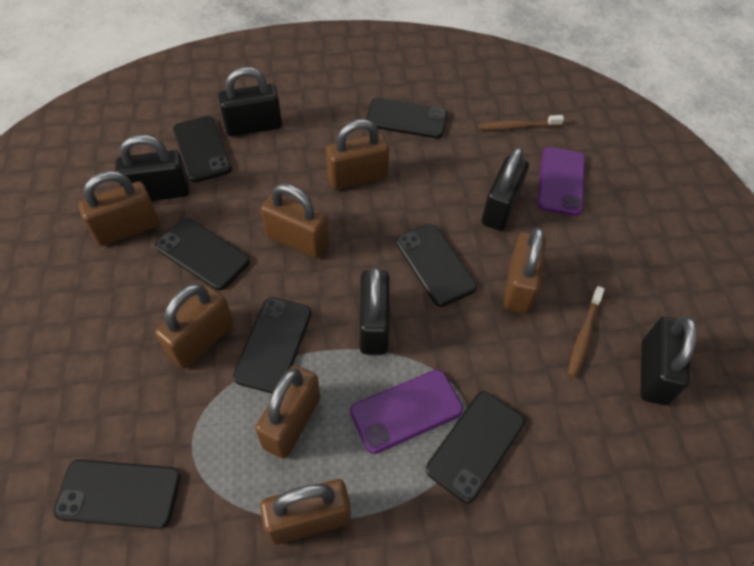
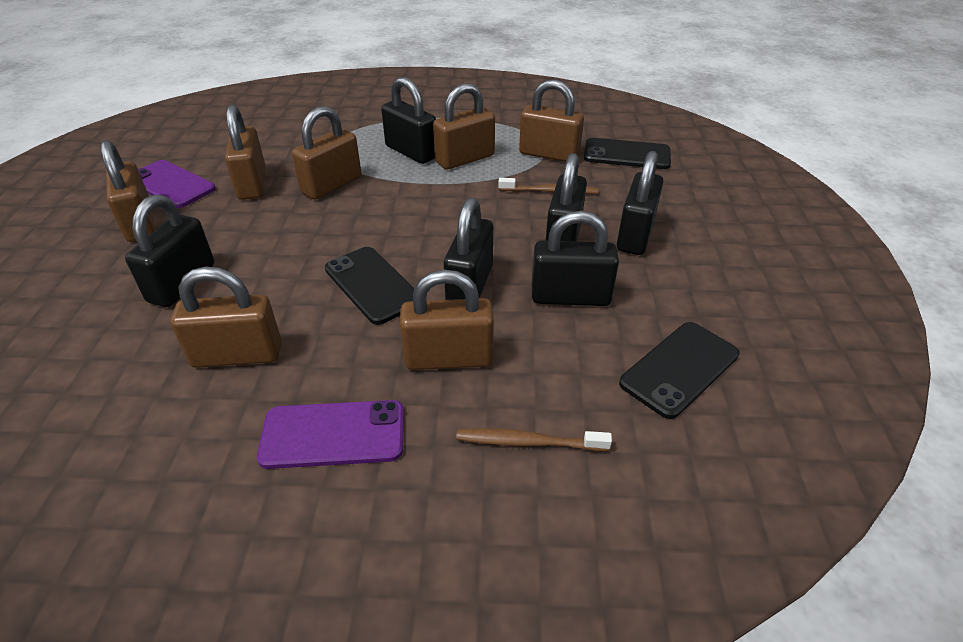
black padlock: 5 -> 6
black phone: 7 -> 3

